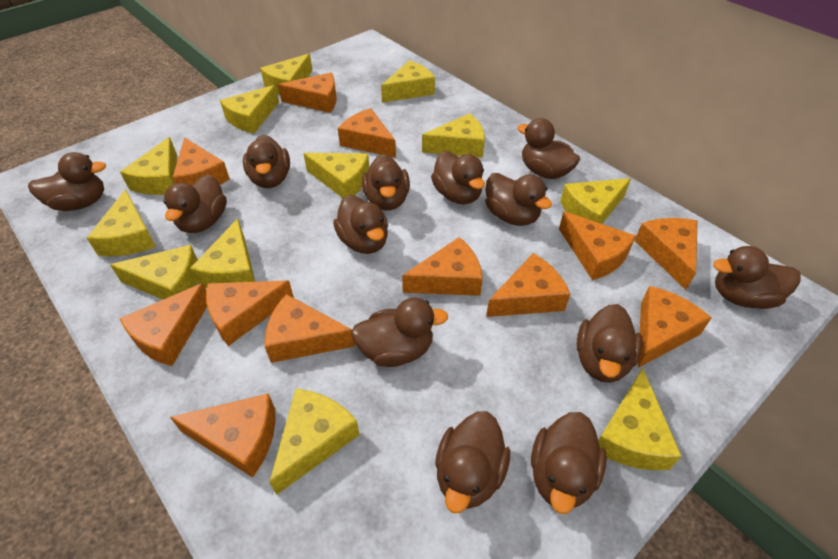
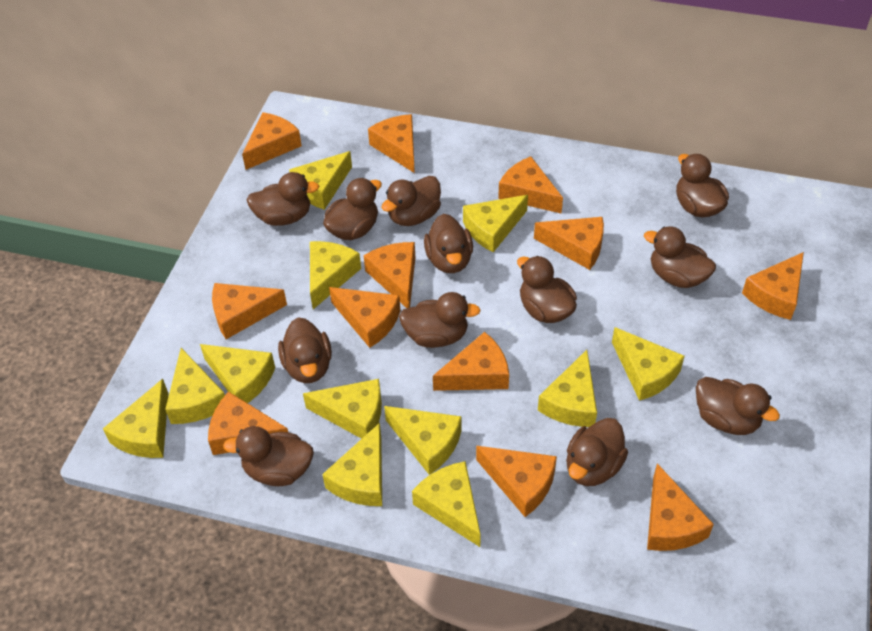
brown duck: 13 -> 12

